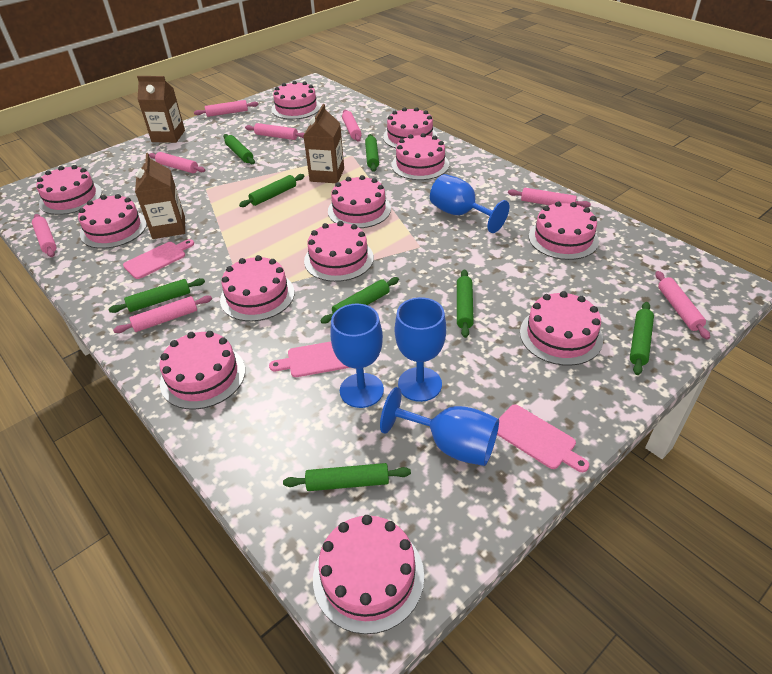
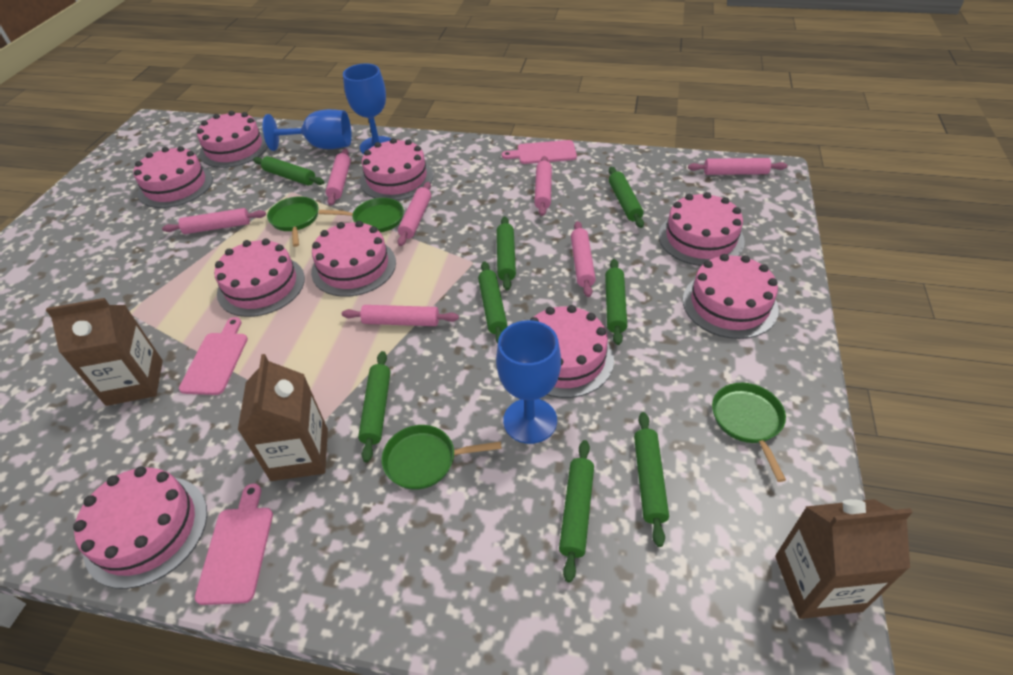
blue goblet: 4 -> 3
green pan: 0 -> 4
pink cake: 12 -> 9
pink rolling pin: 8 -> 7

